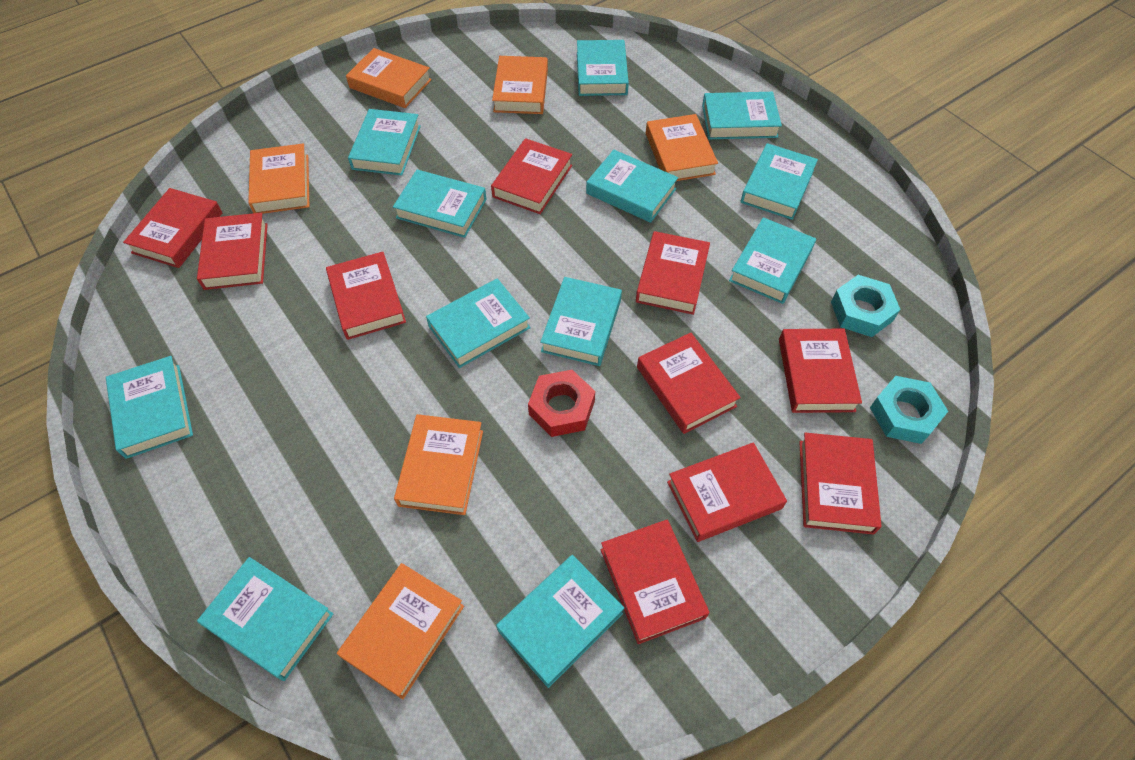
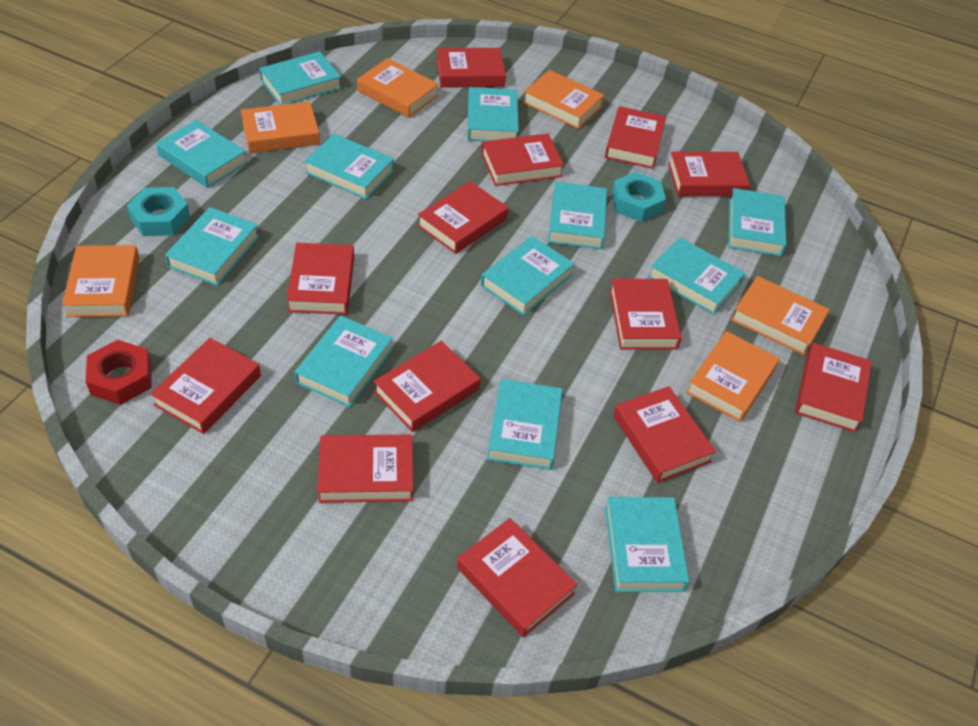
red book: 10 -> 13

